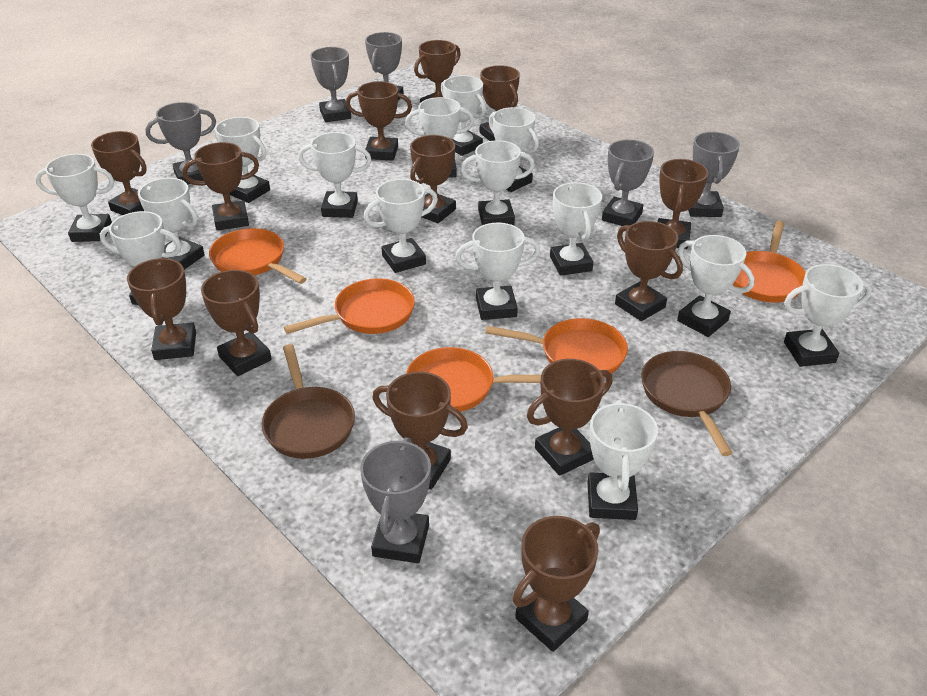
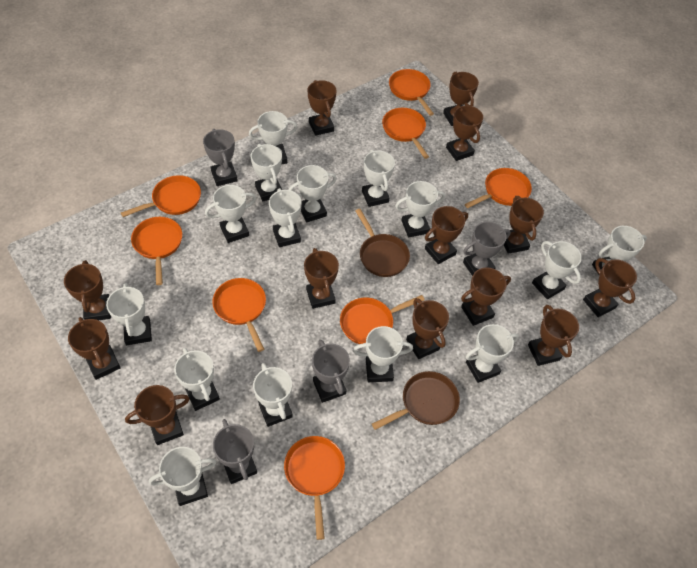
grey trophy: 6 -> 4
orange pan: 5 -> 8

